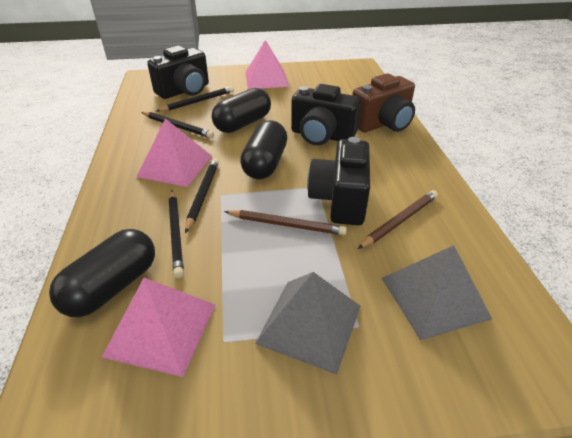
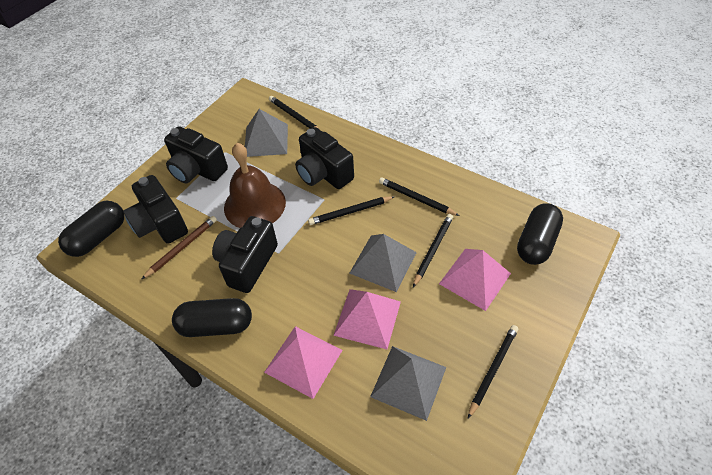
black camera: 3 -> 4
black pencil: 4 -> 5
brown bell: 0 -> 1
brown camera: 1 -> 0
brown pencil: 2 -> 1
grey pyramid: 2 -> 3

